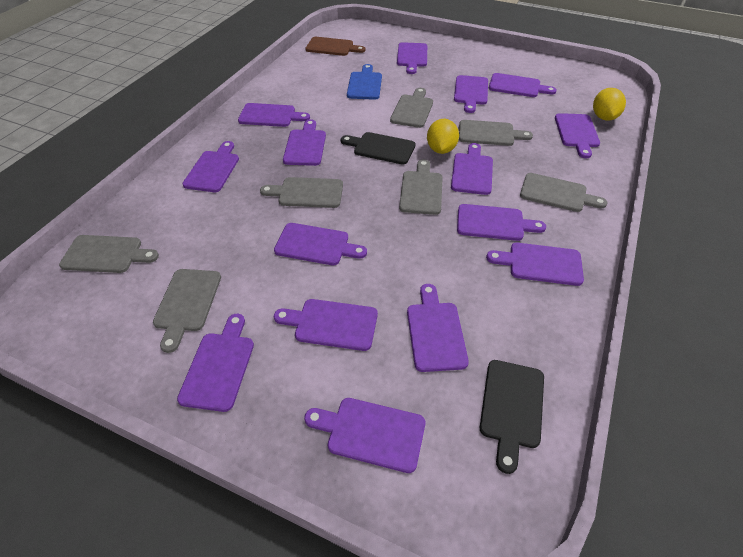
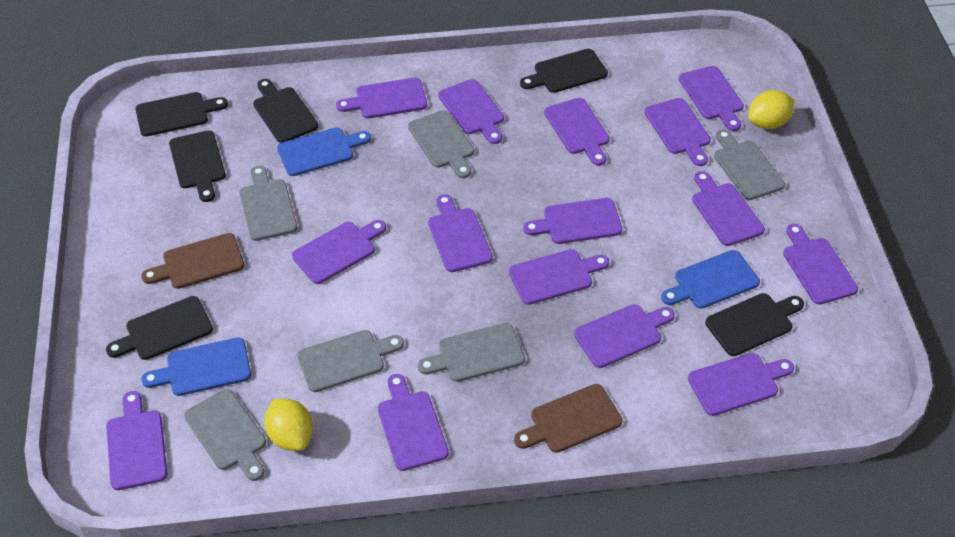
black cutting board: 2 -> 6
blue cutting board: 1 -> 3
brown cutting board: 1 -> 2
grey cutting board: 7 -> 6

